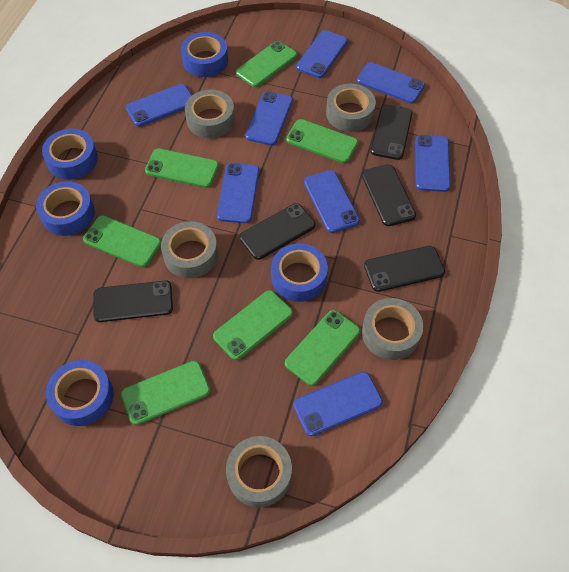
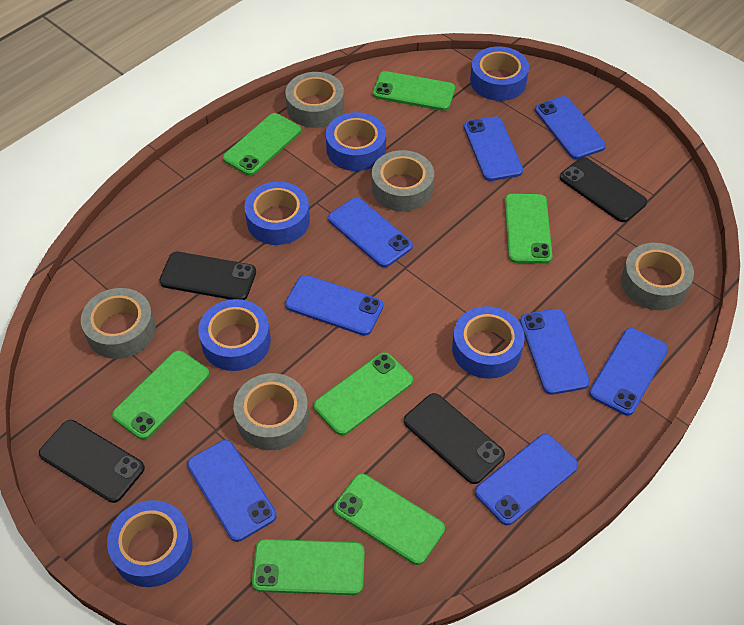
black phone: 5 -> 4
blue tape: 5 -> 6

